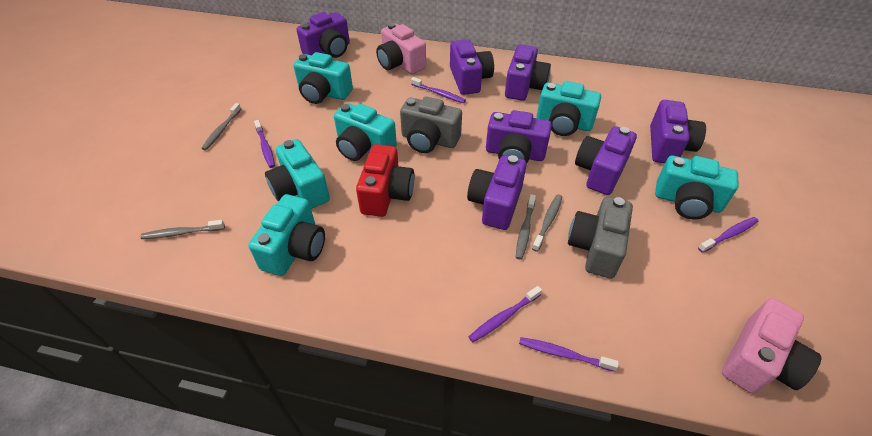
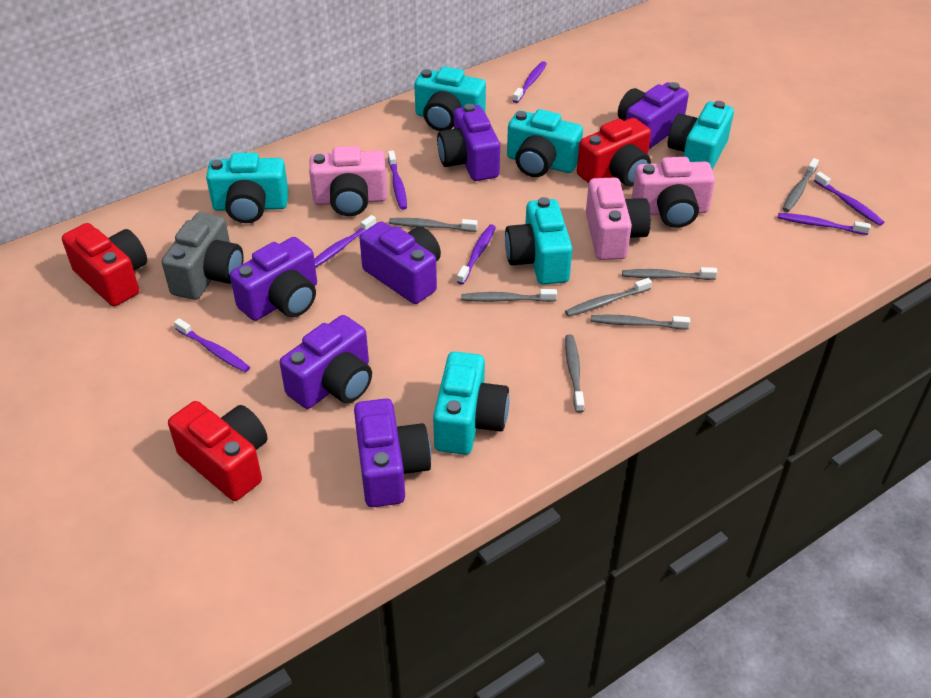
grey camera: 2 -> 1
grey toothbrush: 4 -> 7
pink camera: 2 -> 3
purple camera: 7 -> 6
purple toothbrush: 5 -> 7
red camera: 1 -> 3

